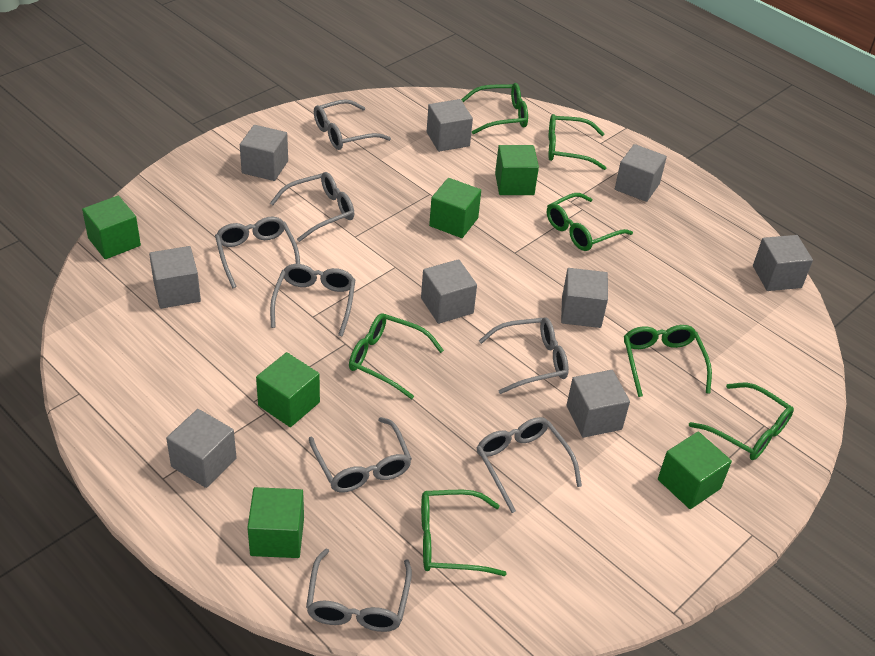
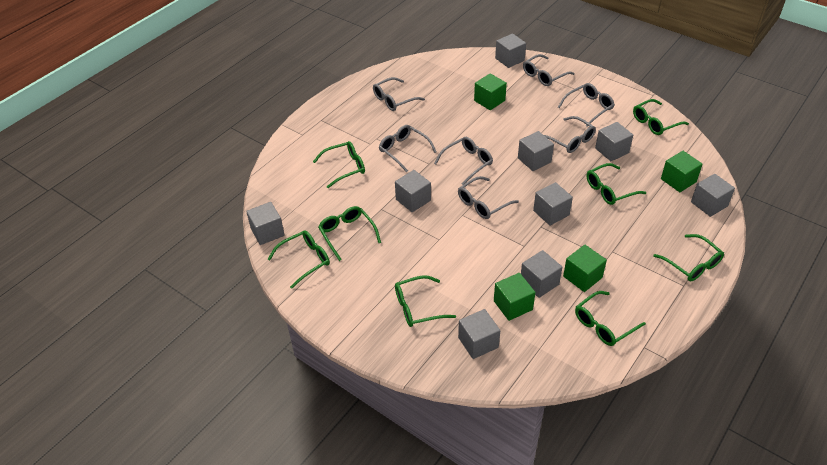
green cube: 6 -> 4
green glasses: 7 -> 8
grey glasses: 8 -> 7

